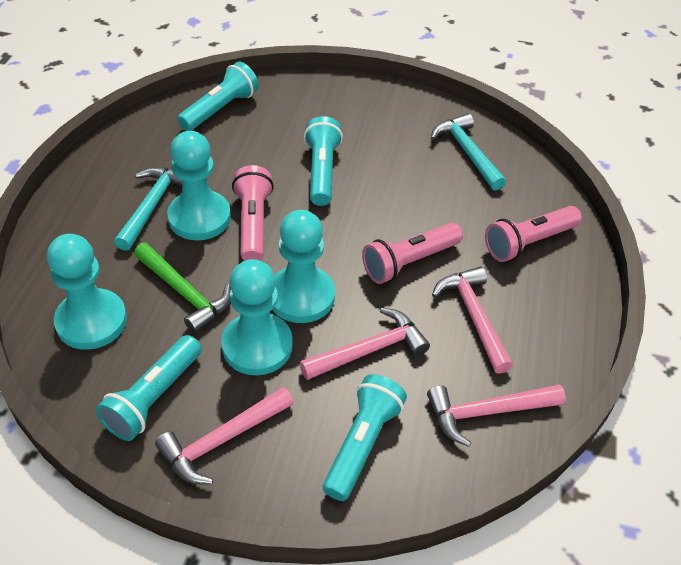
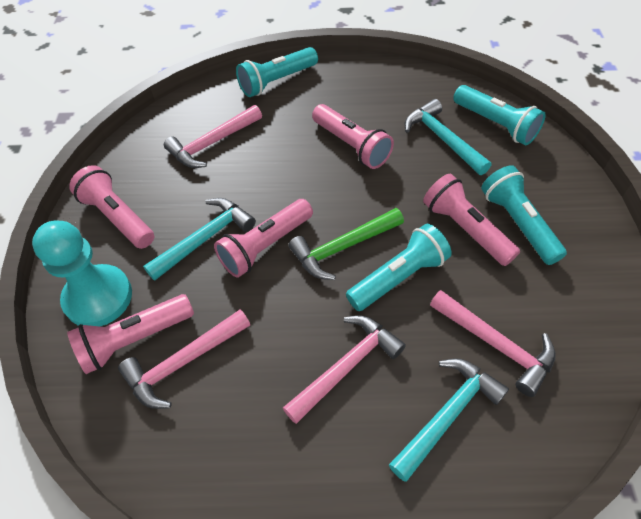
pink flashlight: 3 -> 5
turquoise hammer: 2 -> 3
turquoise pawn: 4 -> 1

